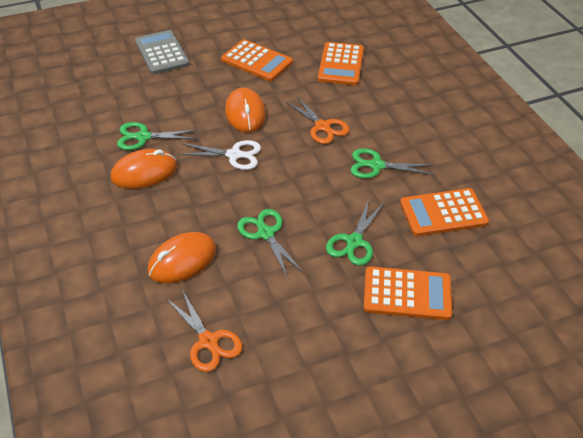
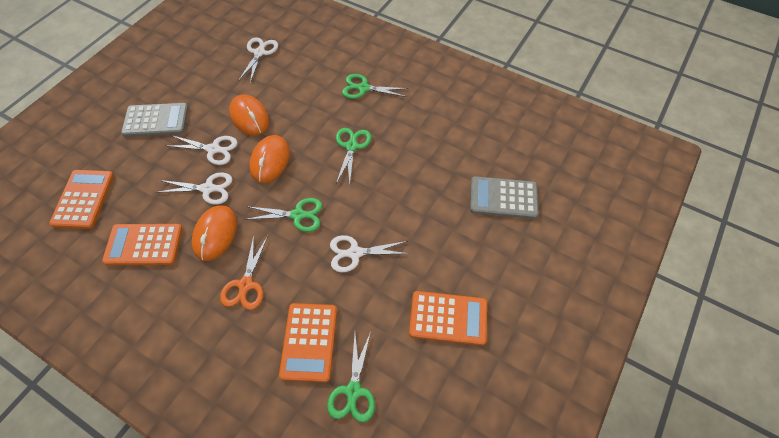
grey calculator: 1 -> 2
orange scissors: 2 -> 1
white scissors: 1 -> 4

